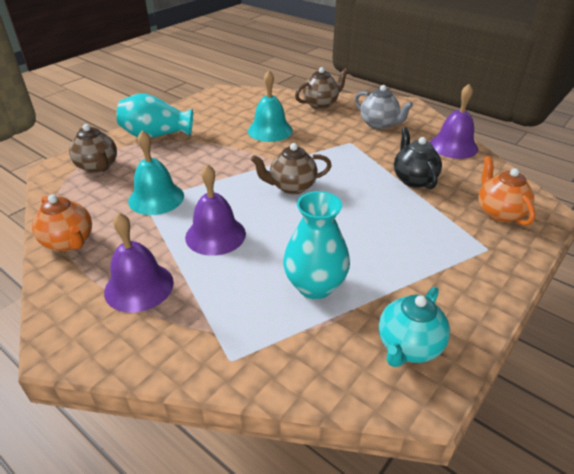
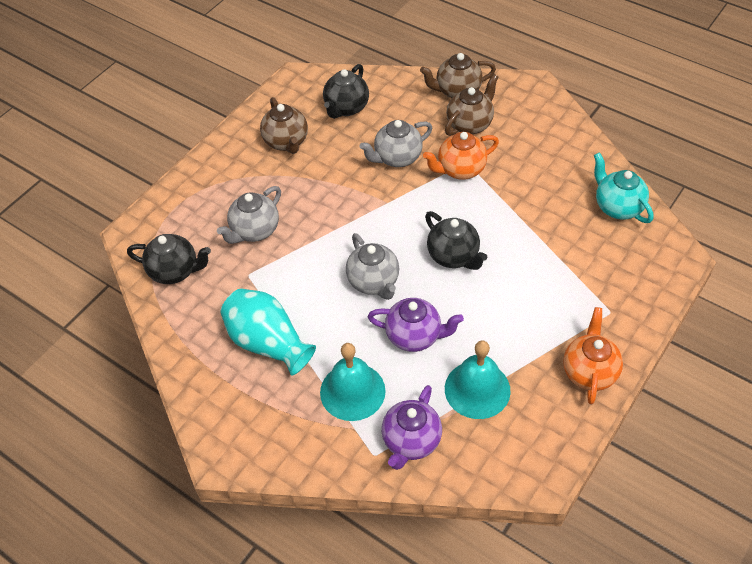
black teapot: 1 -> 3
grey teapot: 1 -> 3
purple bell: 3 -> 0
purple teapot: 0 -> 2
turquoise vase: 2 -> 1

